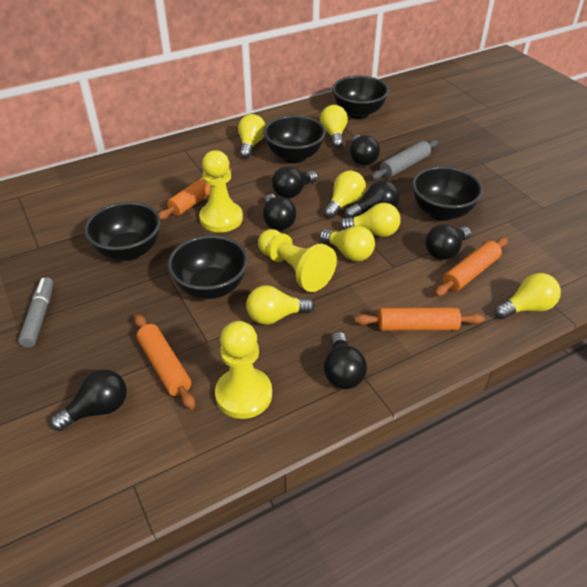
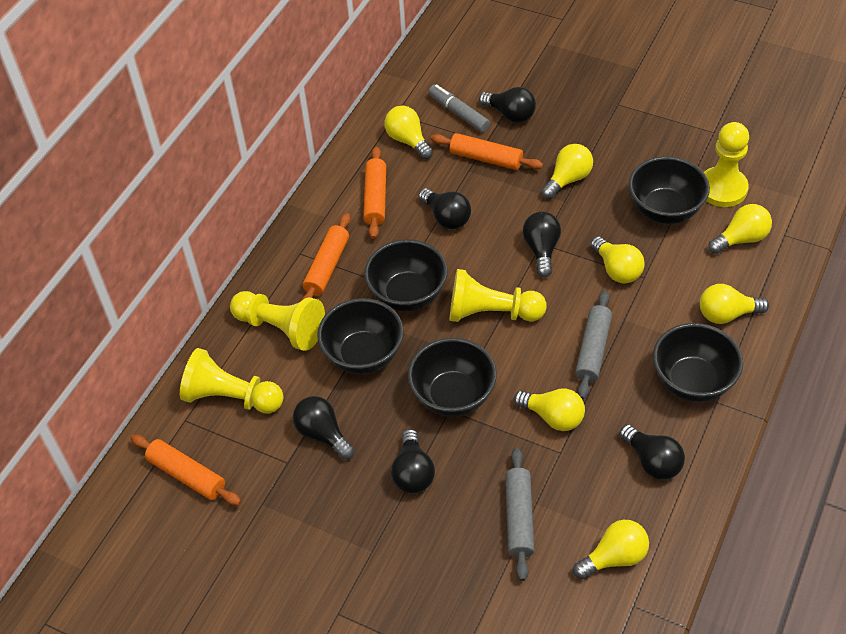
black light bulb: 7 -> 6
grey rolling pin: 1 -> 2
yellow pawn: 3 -> 4

